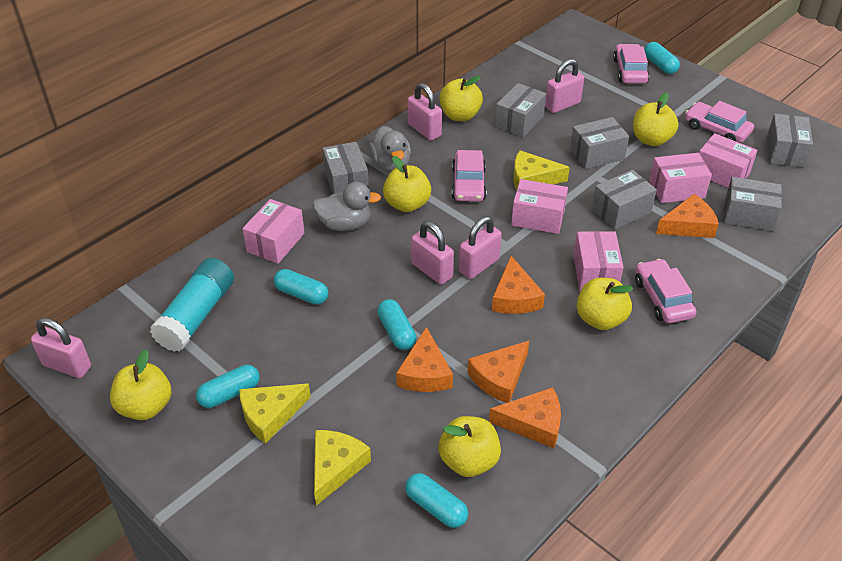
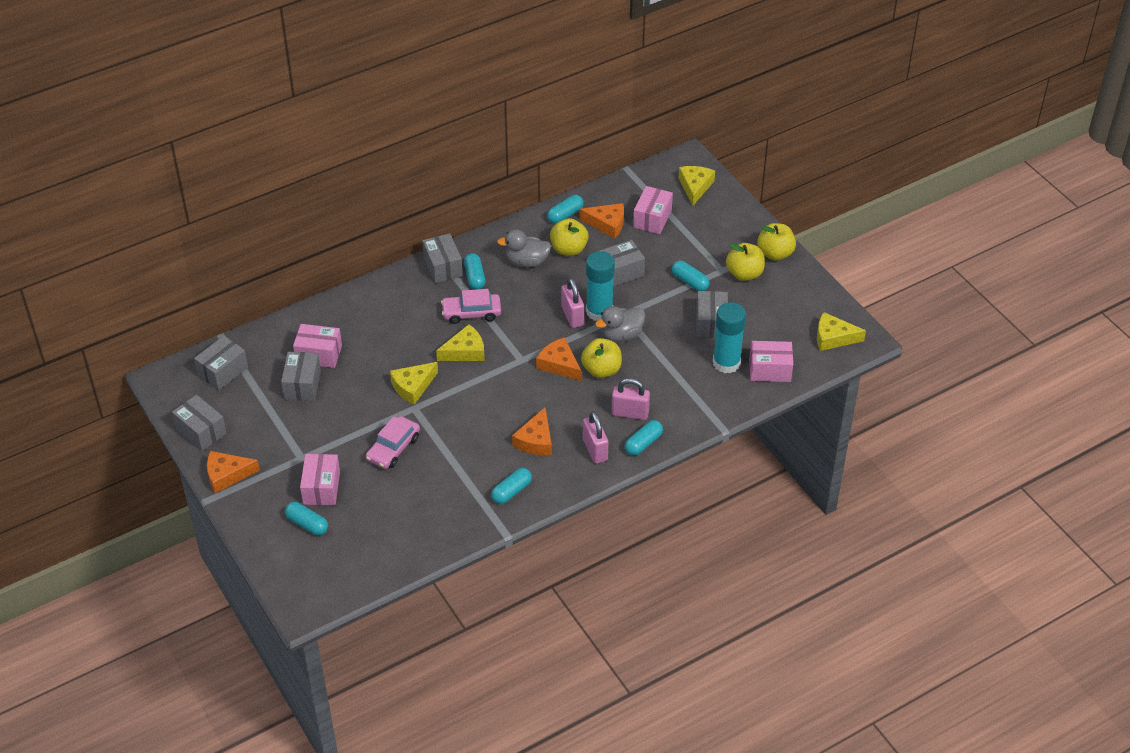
orange cheese: 5 -> 4
pink box: 5 -> 4
pink car: 4 -> 2
pink padlock: 5 -> 3
turquoise capsule: 5 -> 6
turquoise glue stick: 1 -> 2
yellow apple: 6 -> 4
yellow cheese: 3 -> 4

